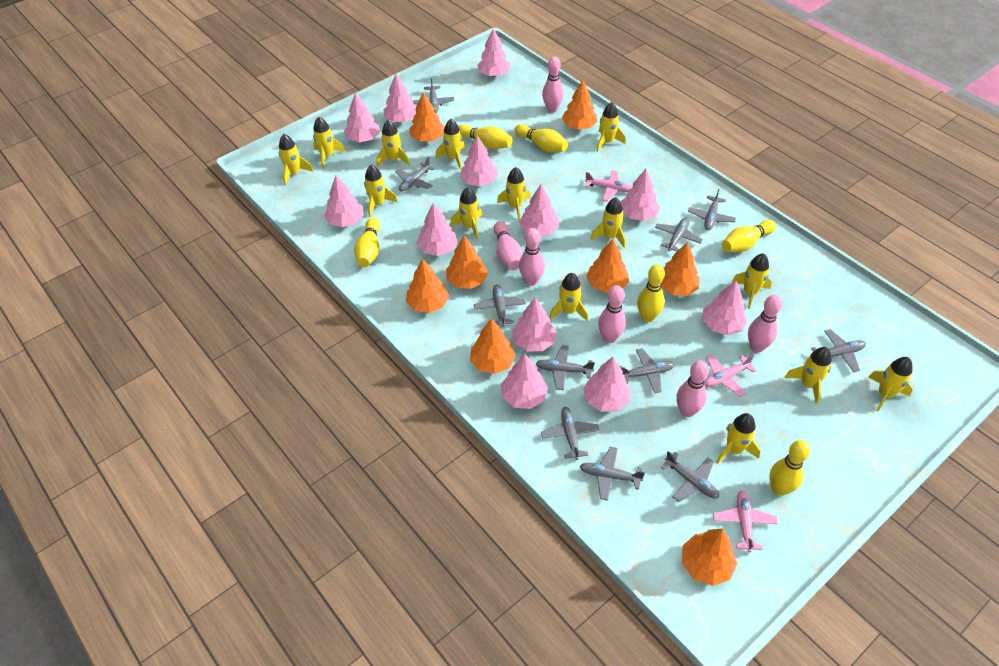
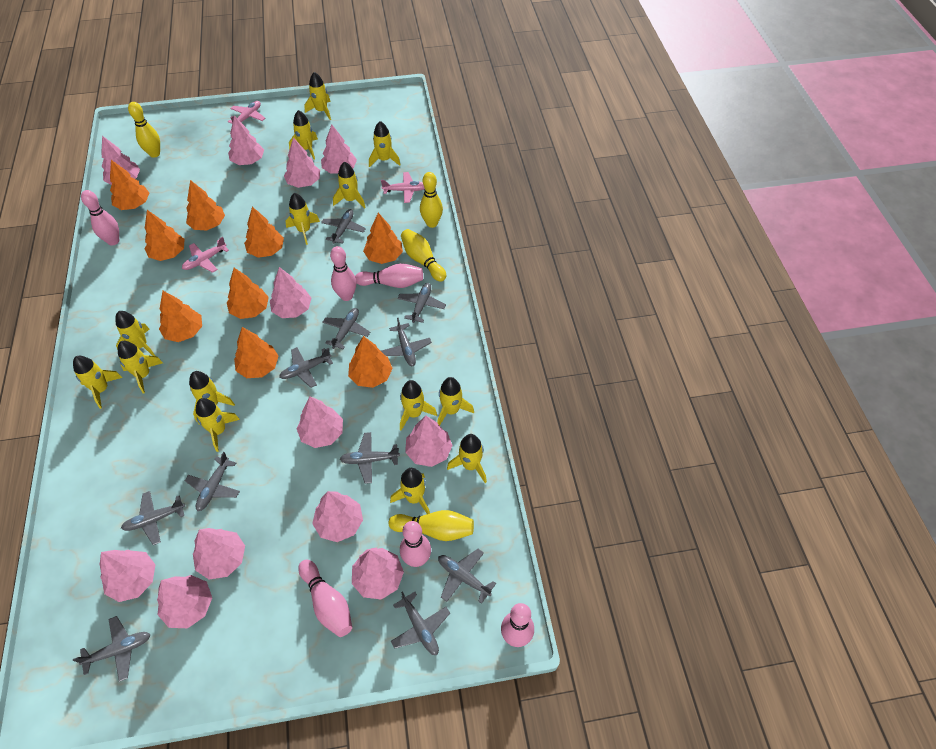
orange tree: 8 -> 9
yellow bowling pin: 6 -> 4

